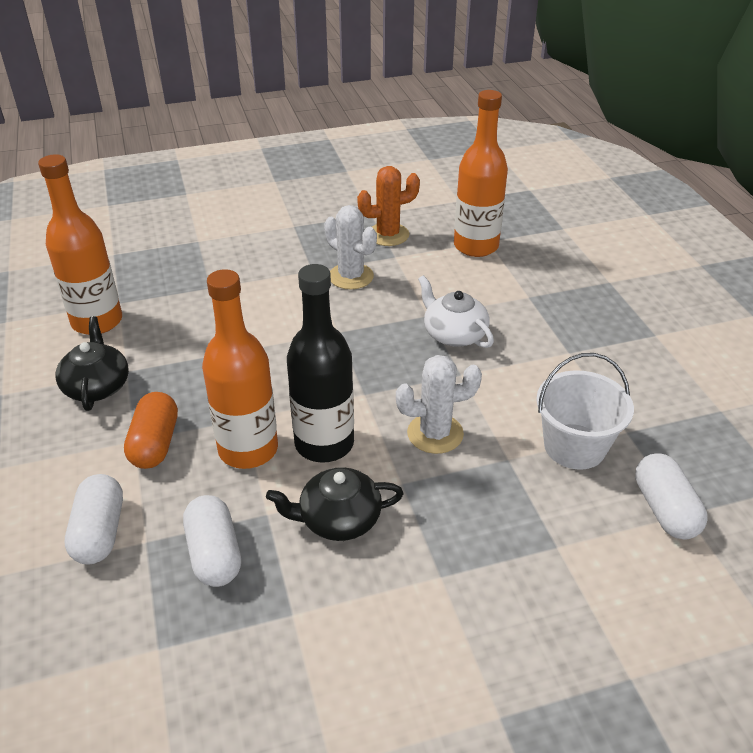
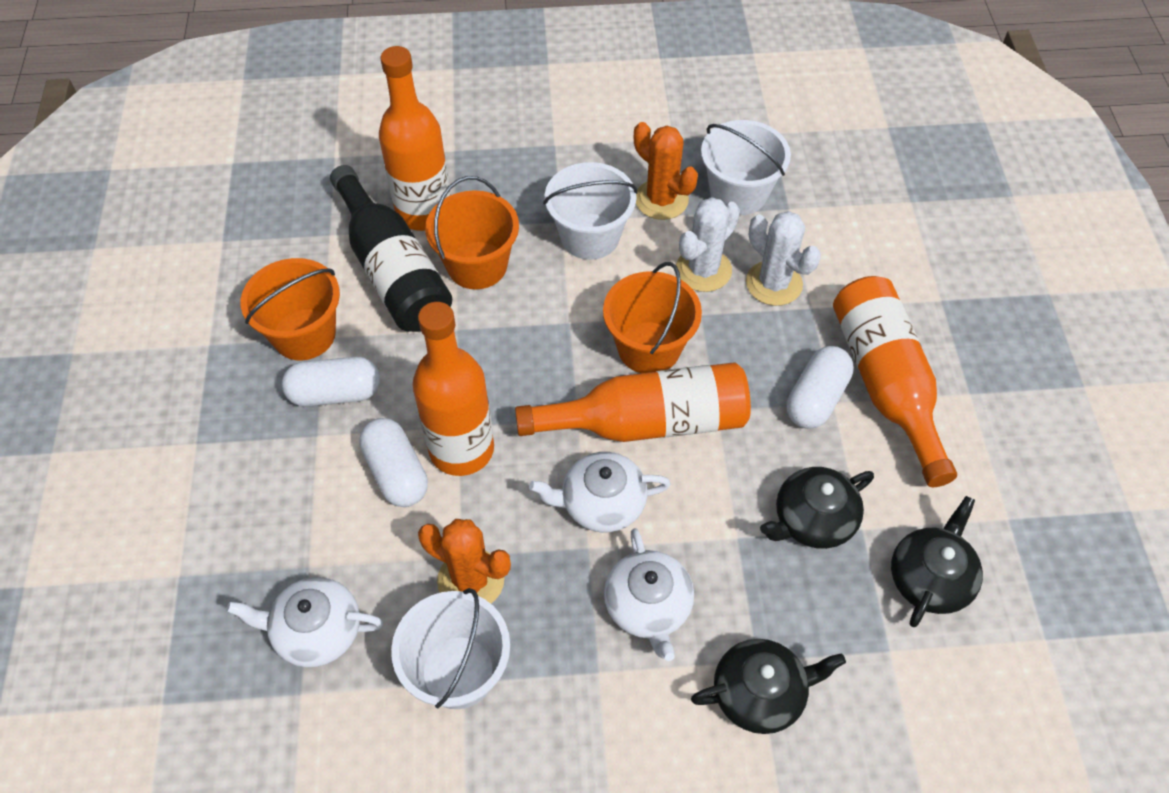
black teapot: 2 -> 3
orange bottle: 3 -> 4
orange bucket: 0 -> 3
orange cactus: 1 -> 2
orange capsule: 1 -> 0
white bucket: 1 -> 3
white teapot: 1 -> 3

